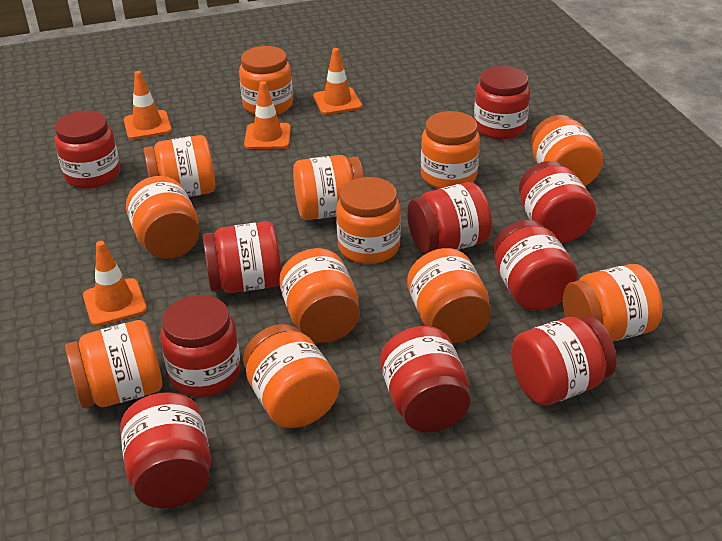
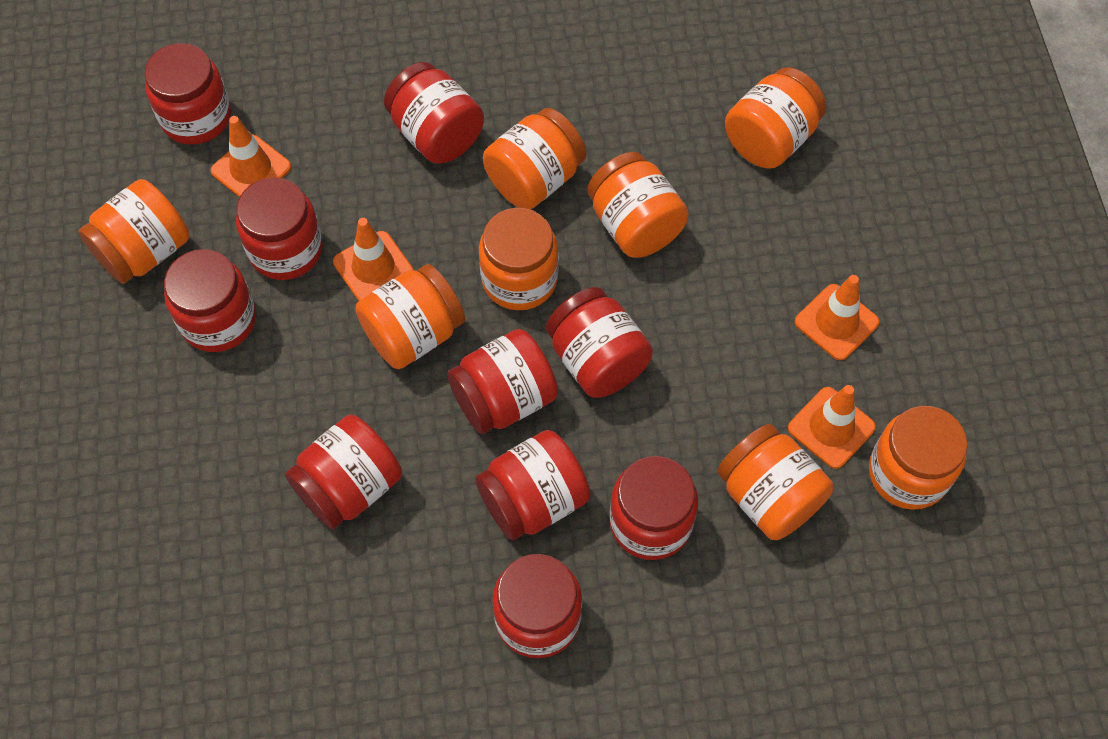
orange jar: 12 -> 8

